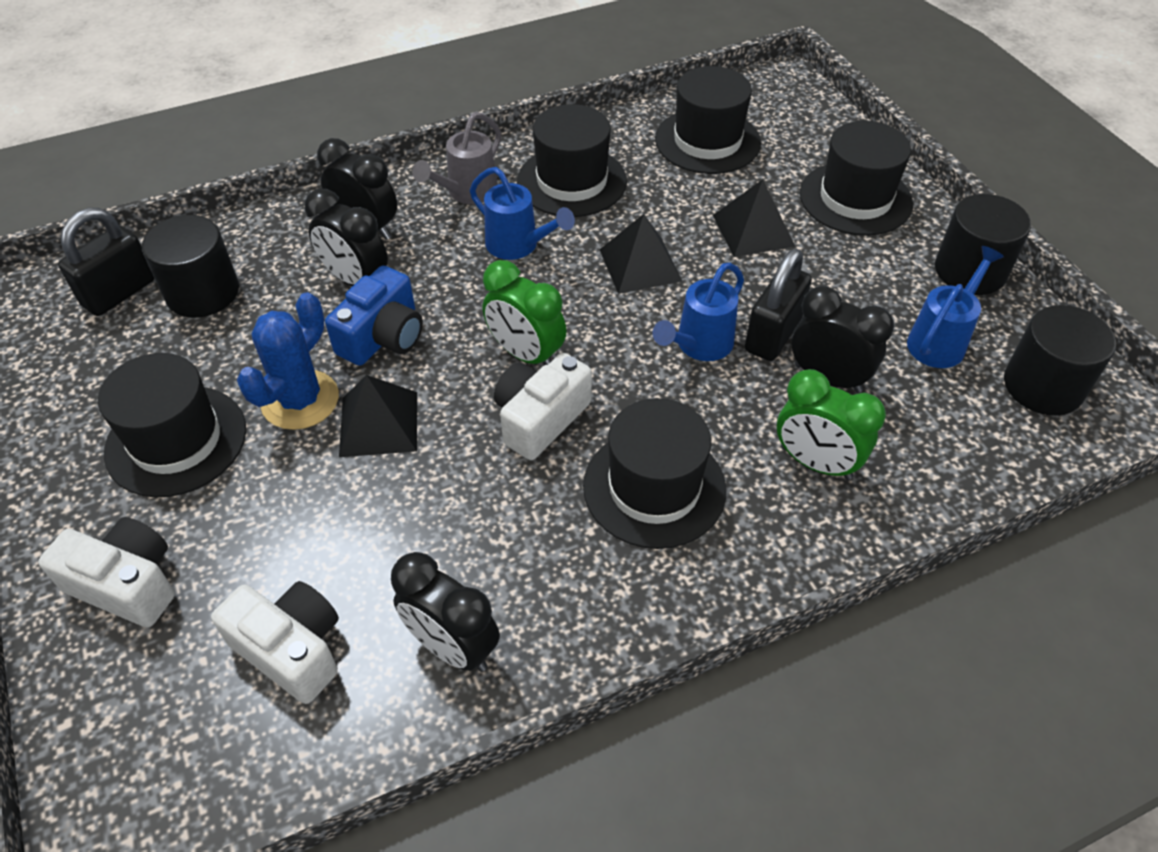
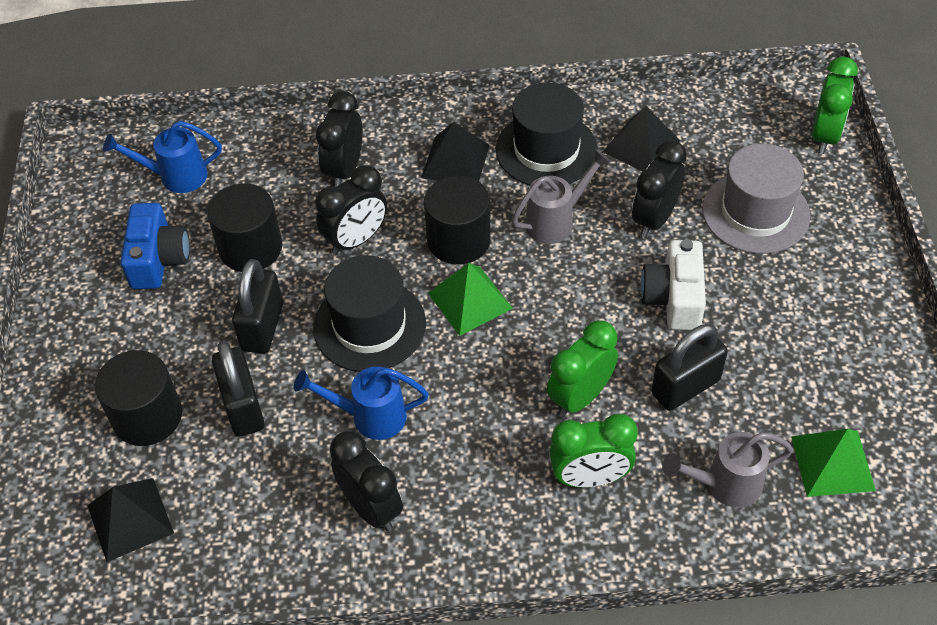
black hat: 5 -> 2
black padlock: 2 -> 3
blue cactus: 1 -> 0
blue watering can: 3 -> 2
green clock: 2 -> 3
green pyramid: 0 -> 2
grey hat: 0 -> 1
grey watering can: 1 -> 2
white camera: 3 -> 1

